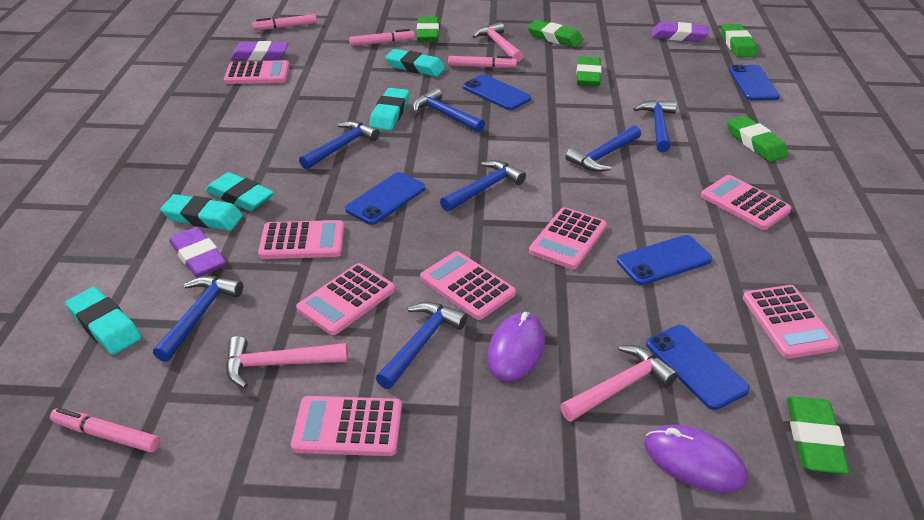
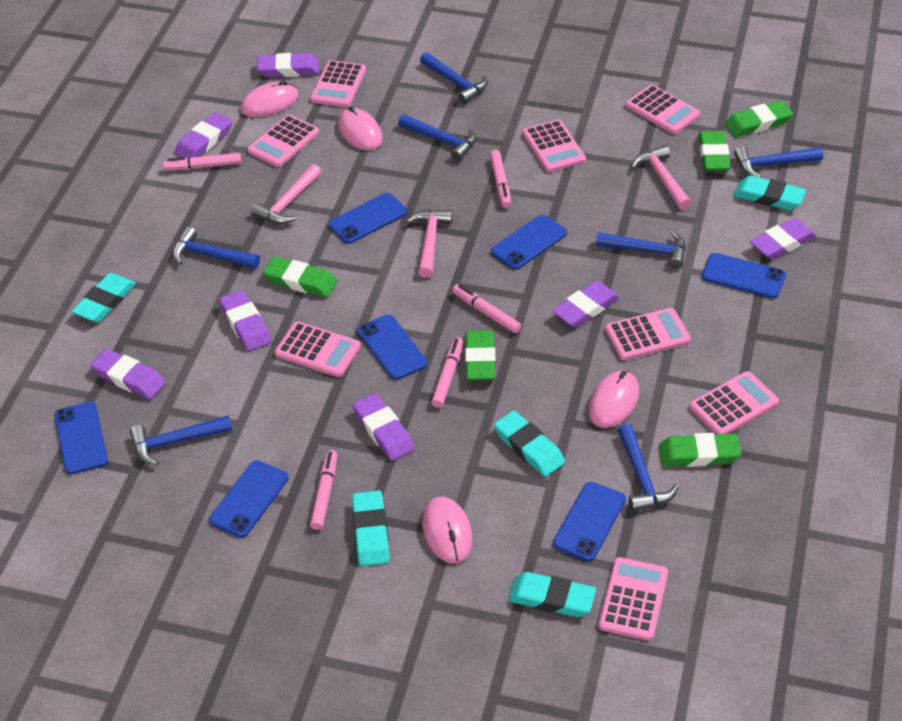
blue phone: 5 -> 7
green eraser: 6 -> 5
pink marker: 4 -> 5
pink mouse: 0 -> 4
purple eraser: 3 -> 7
purple mouse: 2 -> 0

